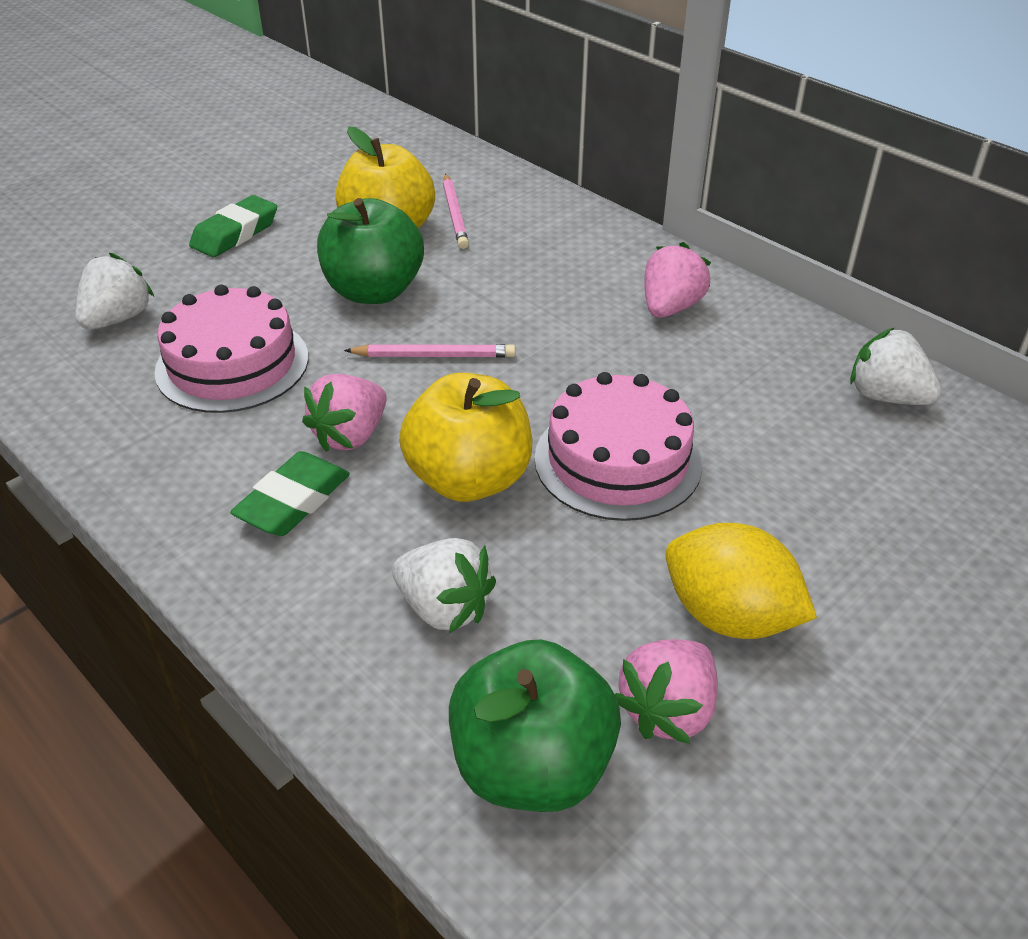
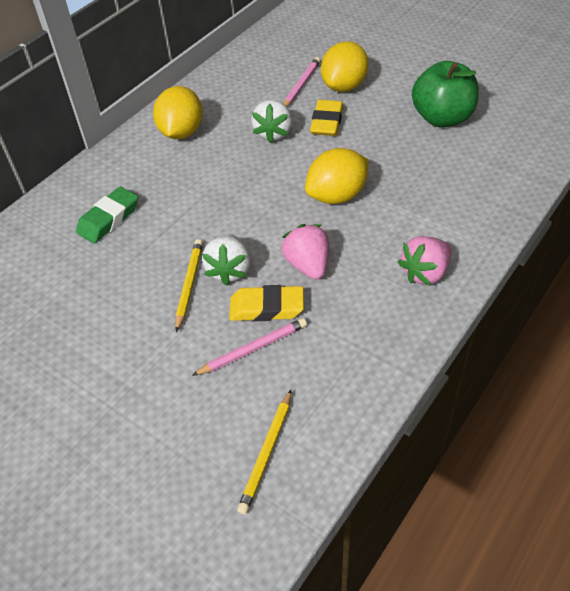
green apple: 2 -> 1
green eraser: 2 -> 1
pink cake: 2 -> 0
pink strawberry: 3 -> 2
white strawberry: 3 -> 2
yellow apple: 2 -> 0
yellow eraser: 0 -> 2
yellow lemon: 1 -> 3
yellow pencil: 0 -> 2

